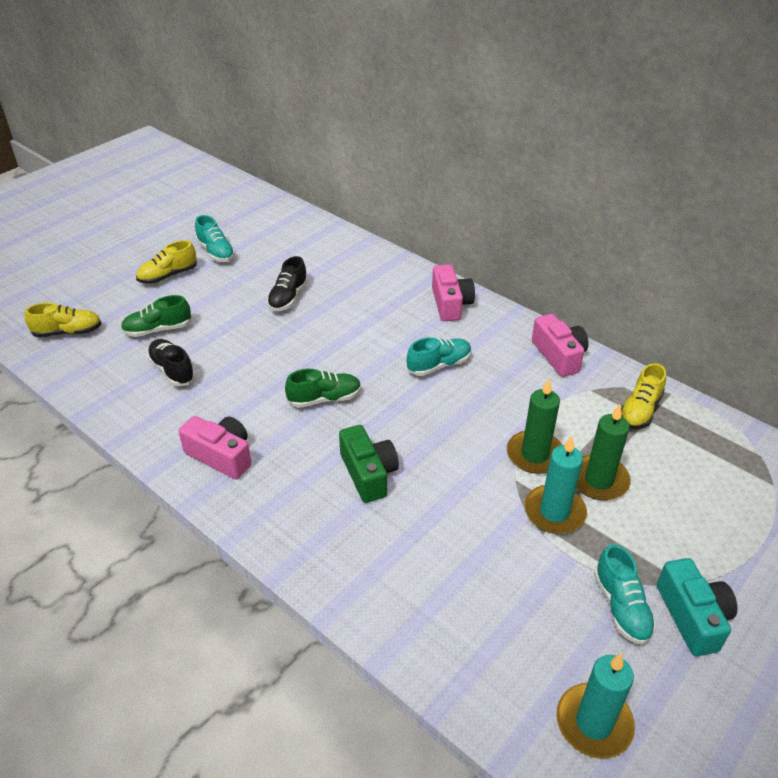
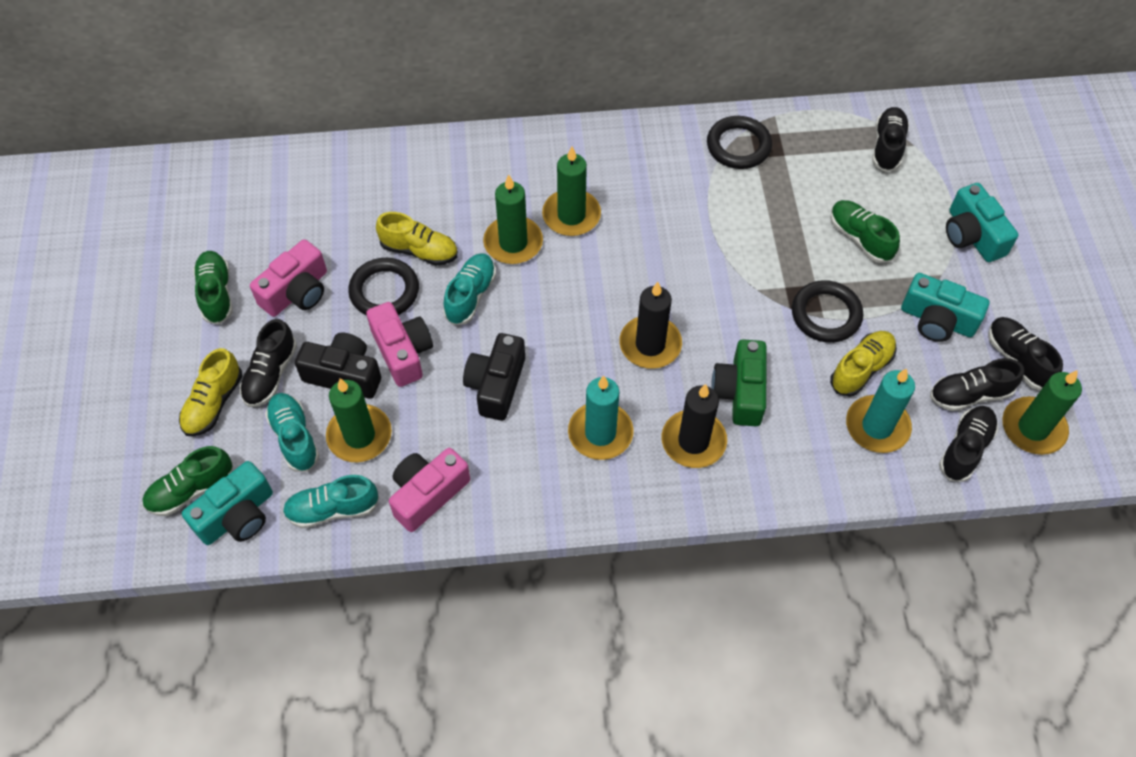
black camera: 0 -> 2
black candle: 0 -> 2
black ring: 0 -> 3
black shoe: 2 -> 5
green candle: 2 -> 4
green shoe: 2 -> 3
turquoise camera: 1 -> 3

